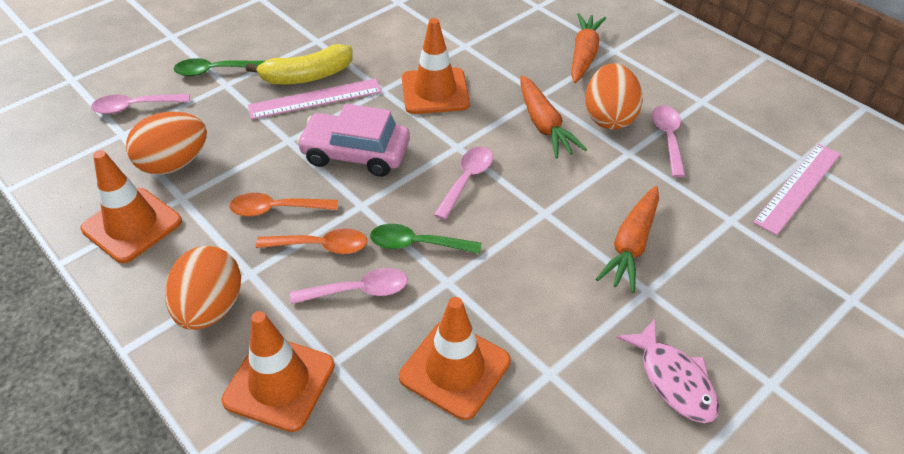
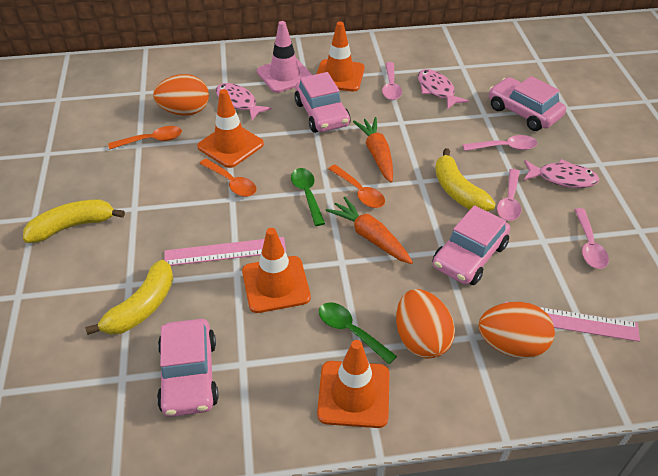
orange carrot: 3 -> 2
orange spoon: 2 -> 3
pink car: 1 -> 4
pink fish: 1 -> 3
pink traffic cone: 0 -> 1
yellow banana: 1 -> 3

